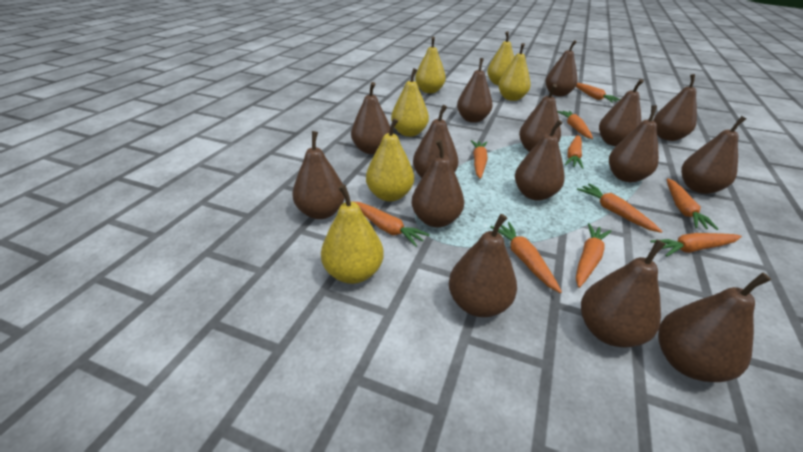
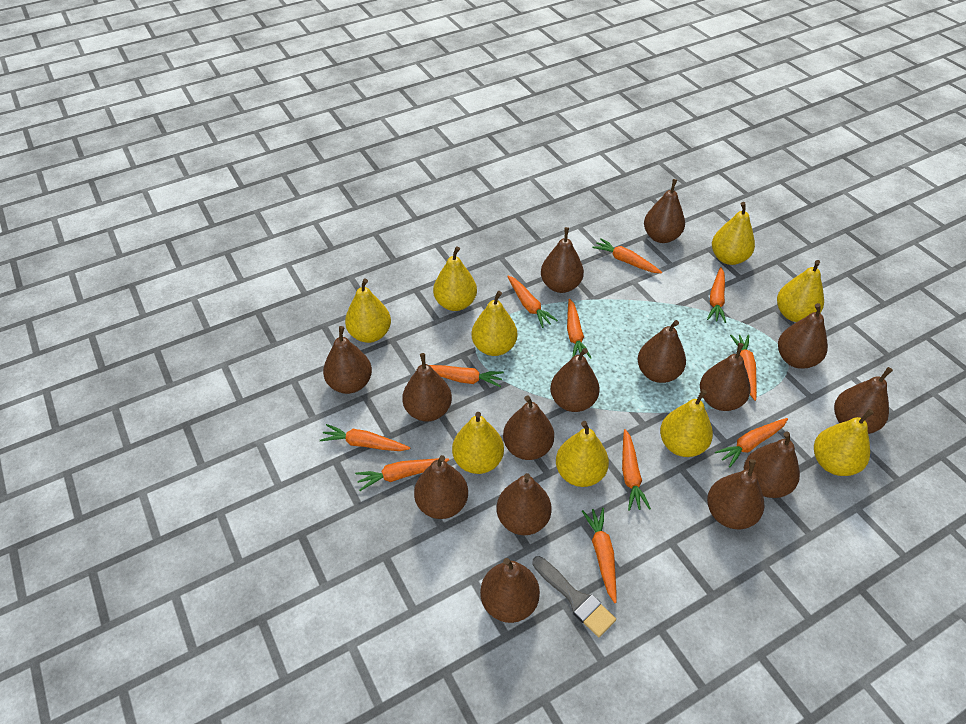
grey brush: 0 -> 1
orange carrot: 10 -> 11
yellow pear: 6 -> 9

